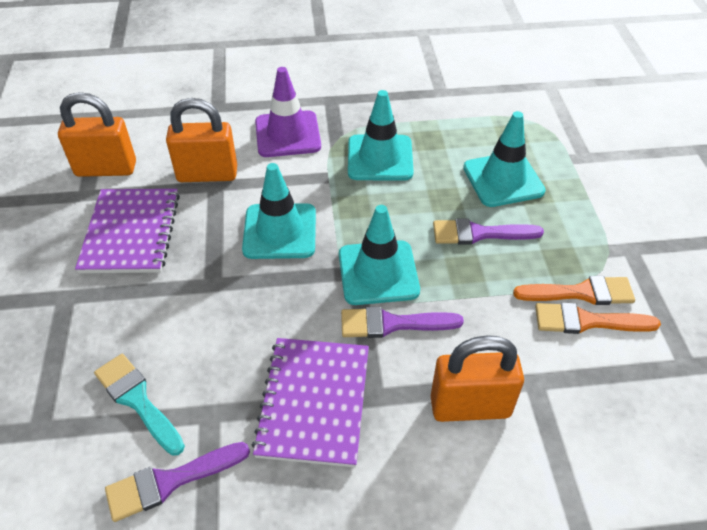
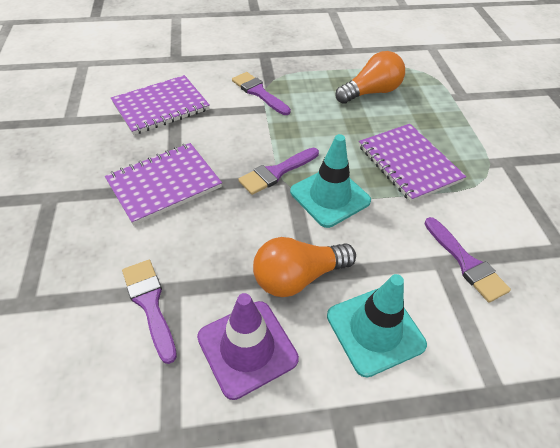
orange brush: 2 -> 0
orange light bulb: 0 -> 2
orange padlock: 3 -> 0
purple brush: 3 -> 4
purple notebook: 2 -> 3
turquoise brush: 1 -> 0
turquoise traffic cone: 4 -> 2

